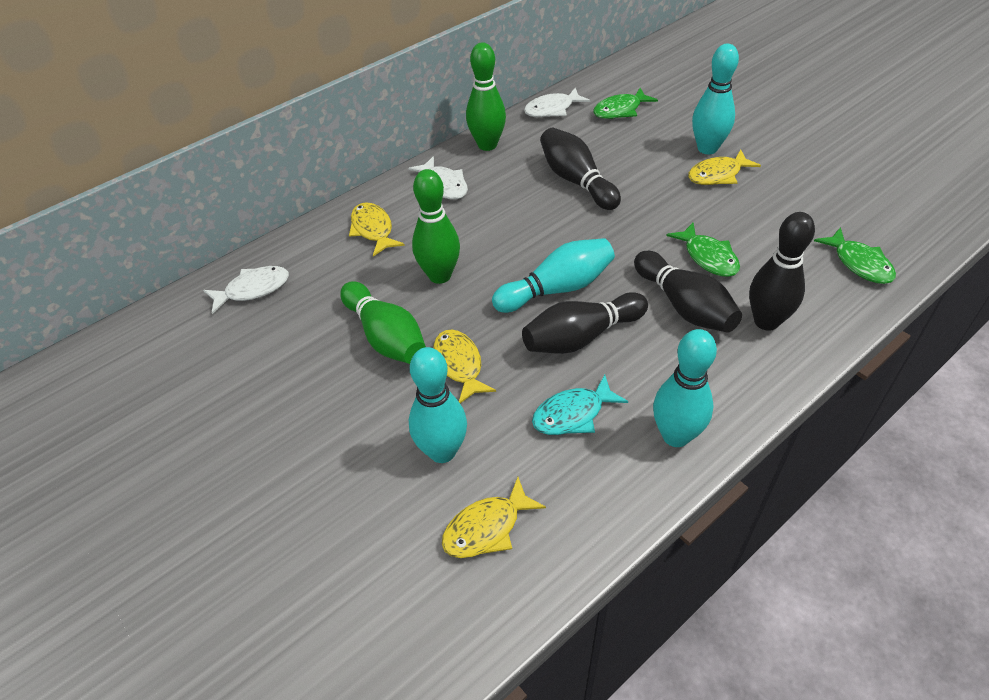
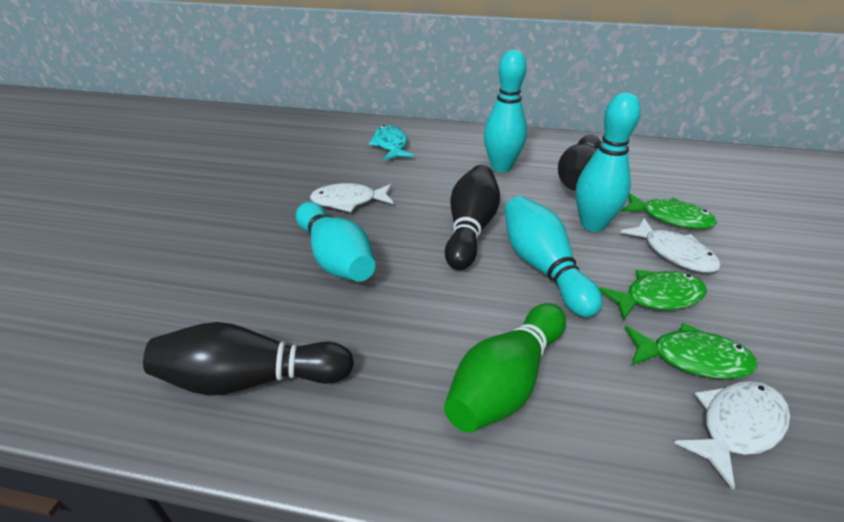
black bowling pin: 4 -> 3
green bowling pin: 3 -> 1
yellow fish: 4 -> 0

